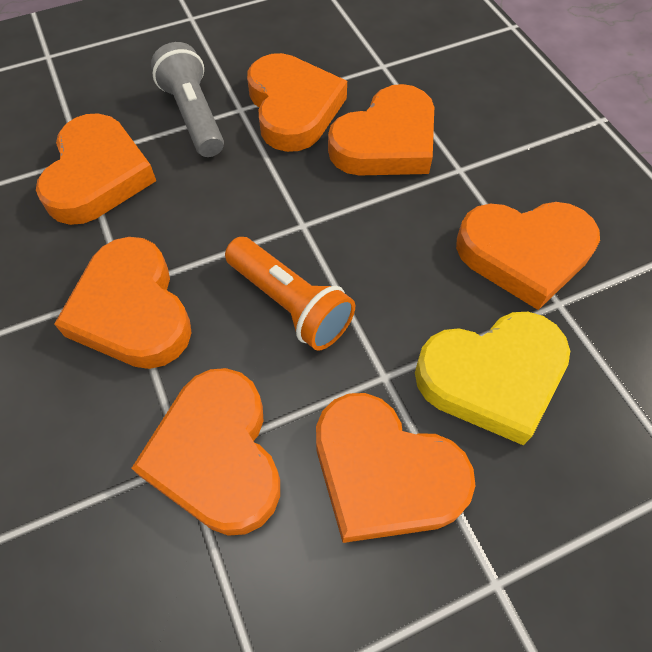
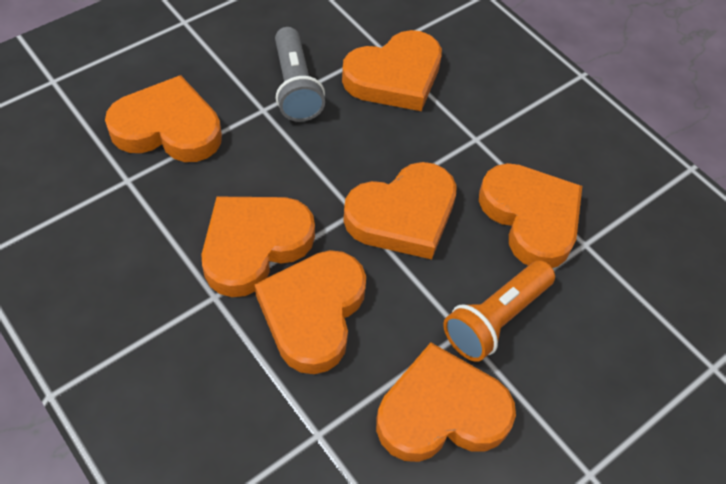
yellow heart: 1 -> 0

